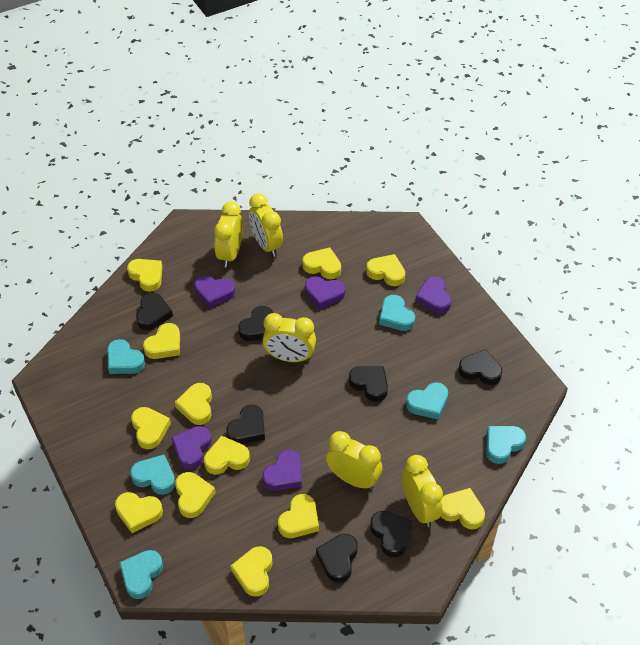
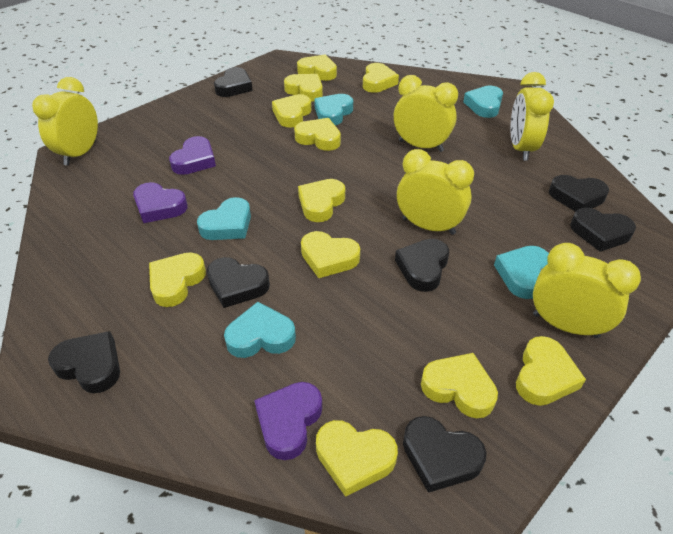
purple heart: 5 -> 3
turquoise heart: 6 -> 5
yellow heart: 12 -> 11

